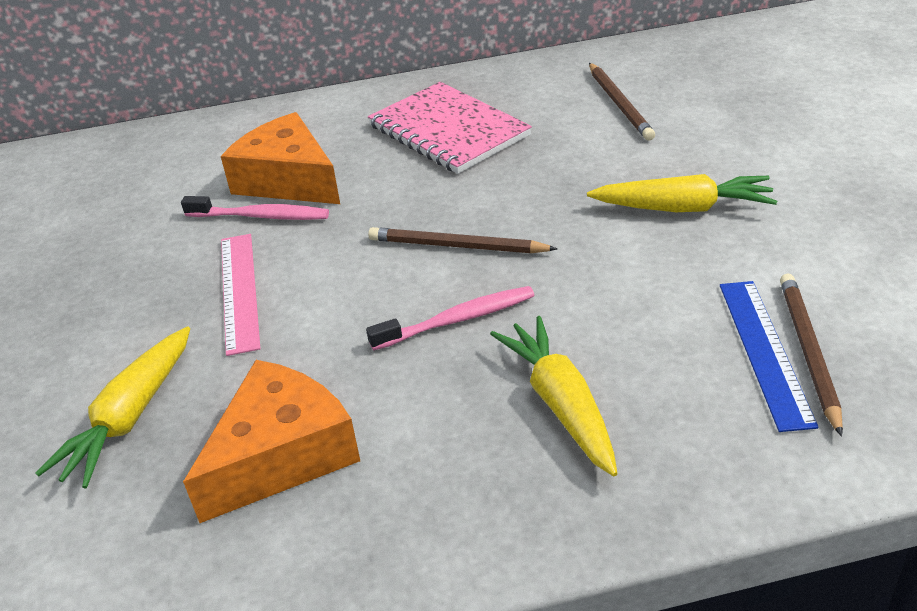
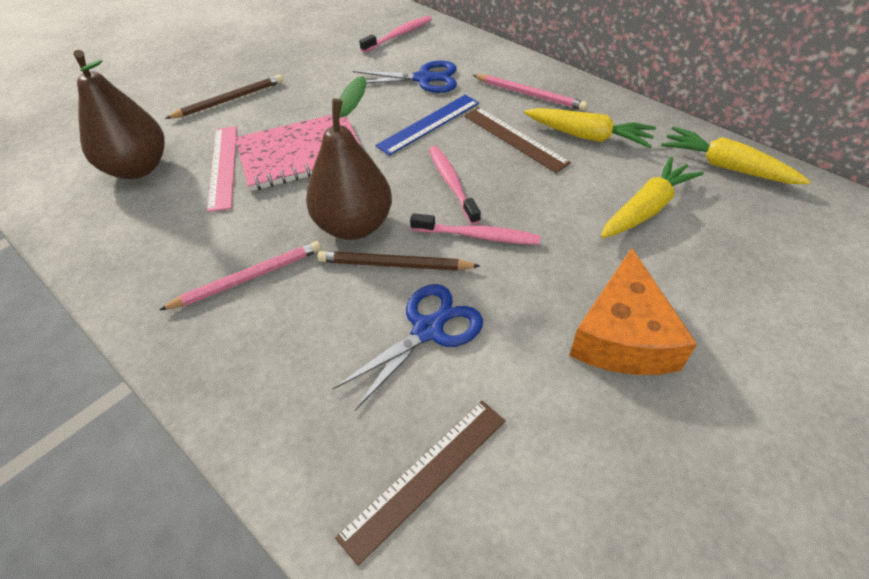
blue scissors: 0 -> 2
brown pear: 0 -> 2
brown pencil: 3 -> 2
brown ruler: 0 -> 2
orange cheese: 2 -> 1
pink pencil: 0 -> 2
pink toothbrush: 2 -> 3

